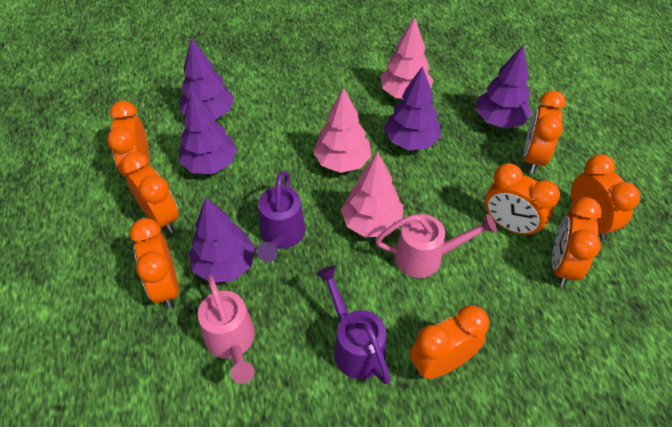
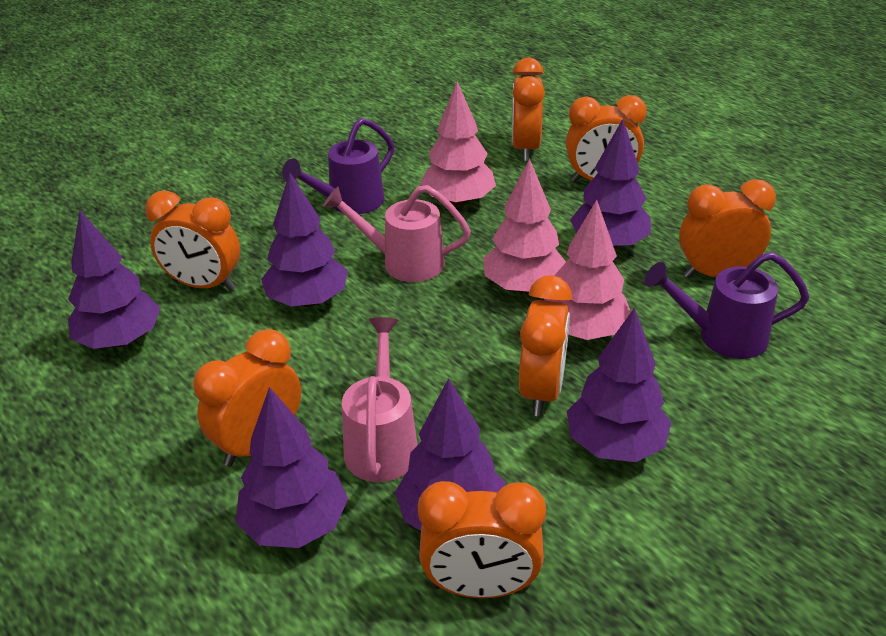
orange clock: 8 -> 7
purple tree: 5 -> 6

